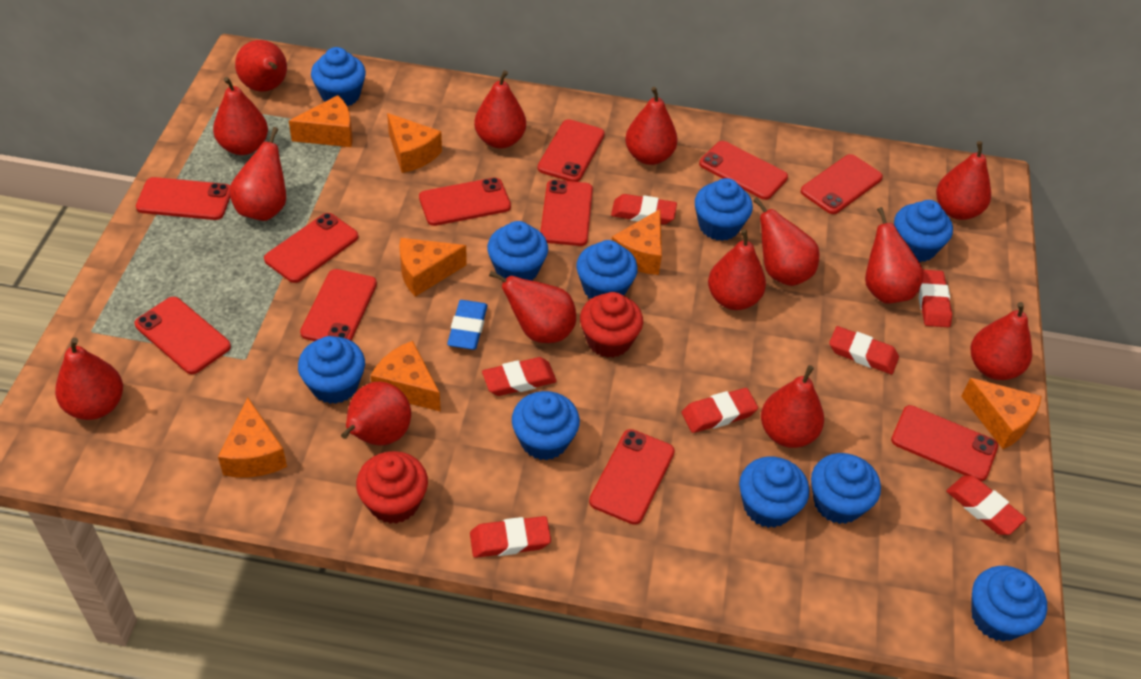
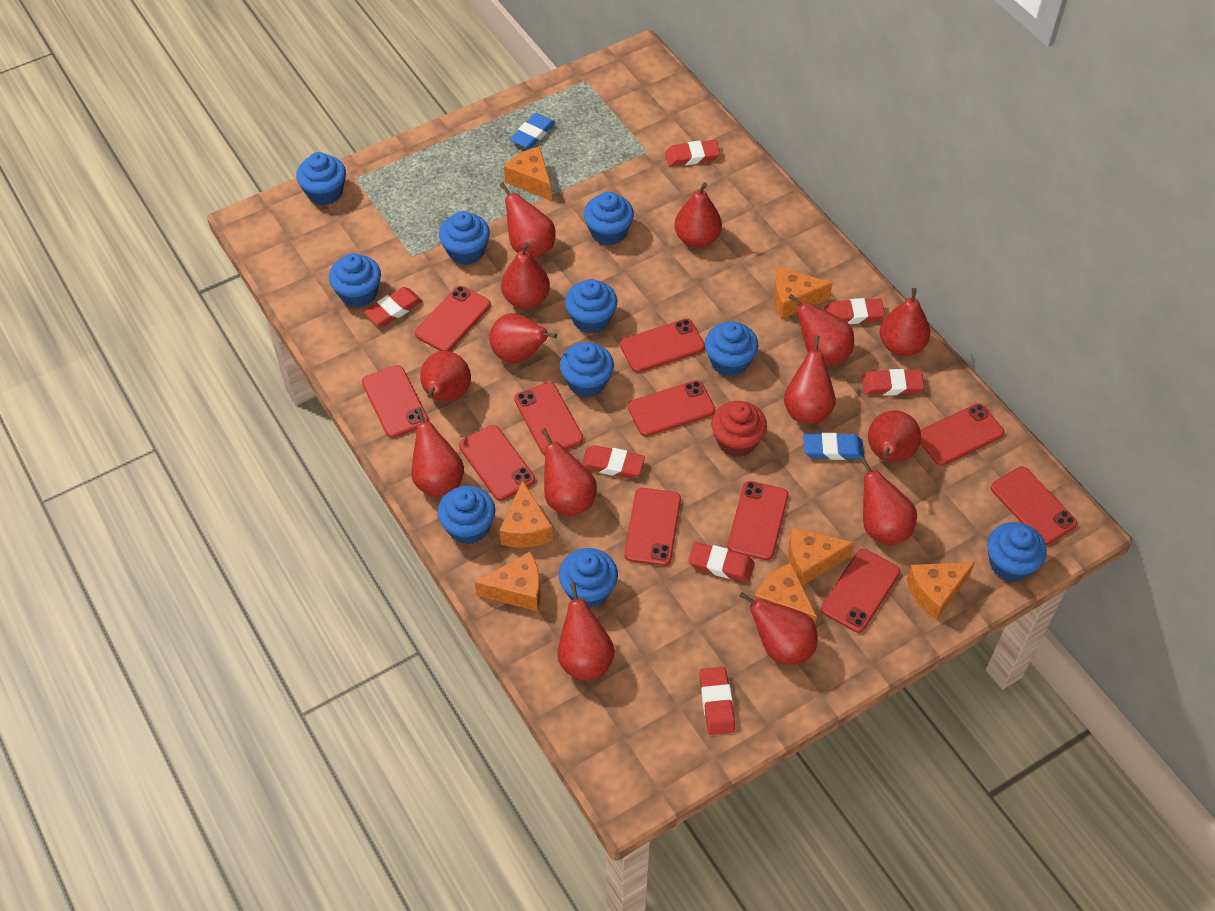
blue eraser: 1 -> 2
red cupcake: 2 -> 1

